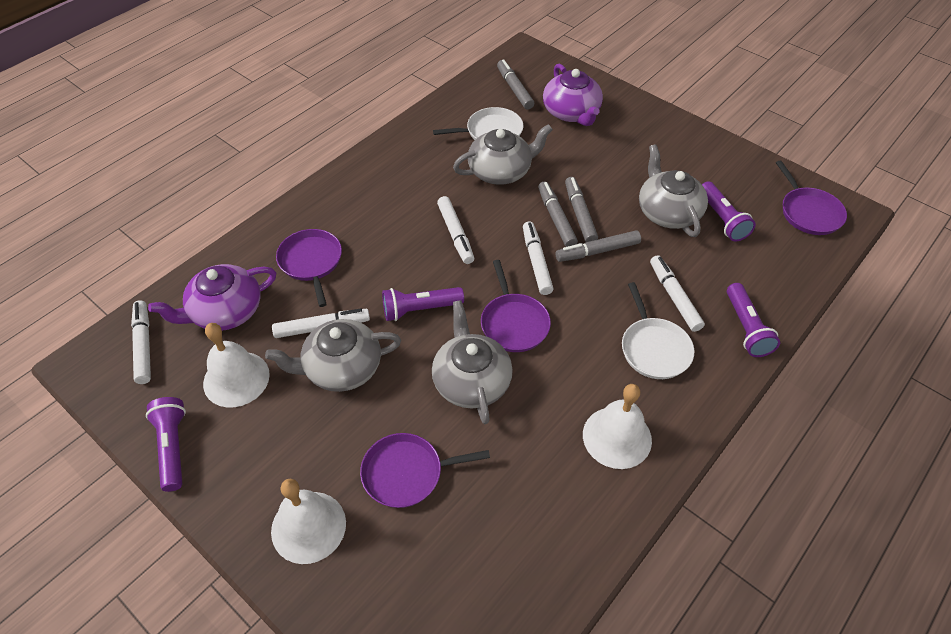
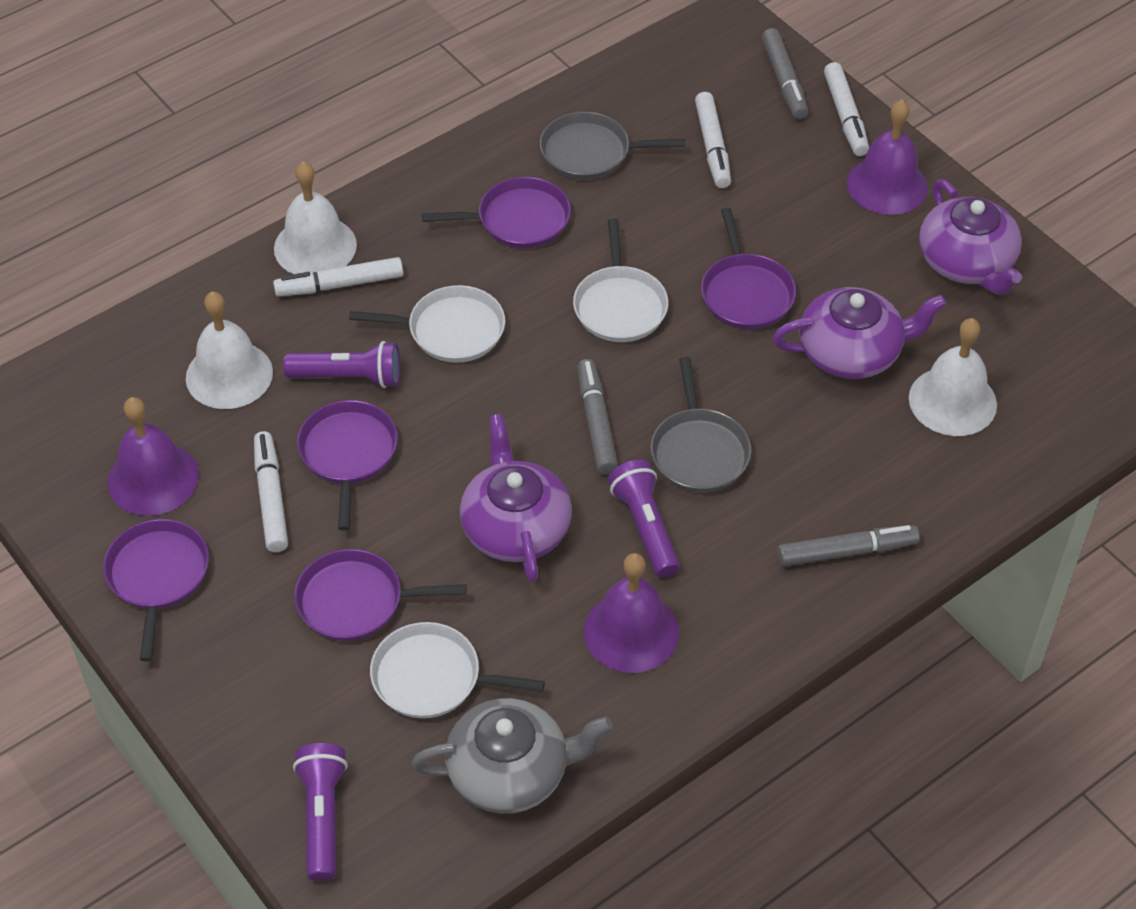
grey marker: 4 -> 3
grey pan: 0 -> 2
grey teapot: 4 -> 1
purple bell: 0 -> 3
purple flashlight: 4 -> 3
purple pan: 4 -> 5
purple teapot: 2 -> 3
white marker: 5 -> 4
white pan: 2 -> 3

